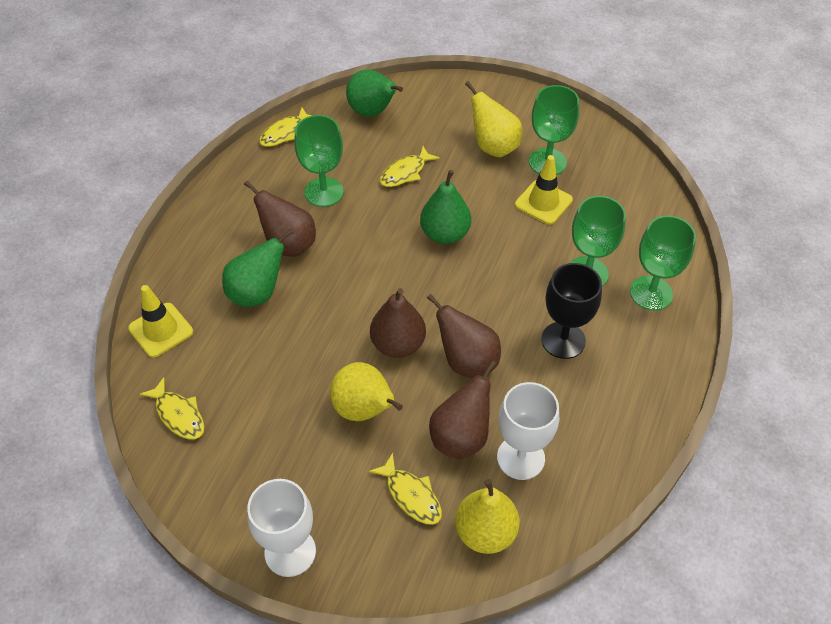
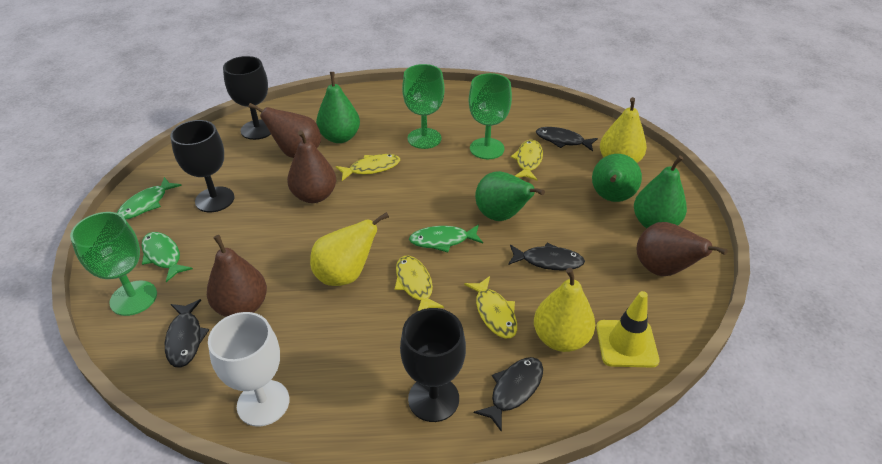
black fish: 0 -> 4
black goblet: 1 -> 3
green fish: 0 -> 3
green goblet: 4 -> 3
green pear: 3 -> 4
white goblet: 2 -> 1
yellow traffic cone: 2 -> 1

